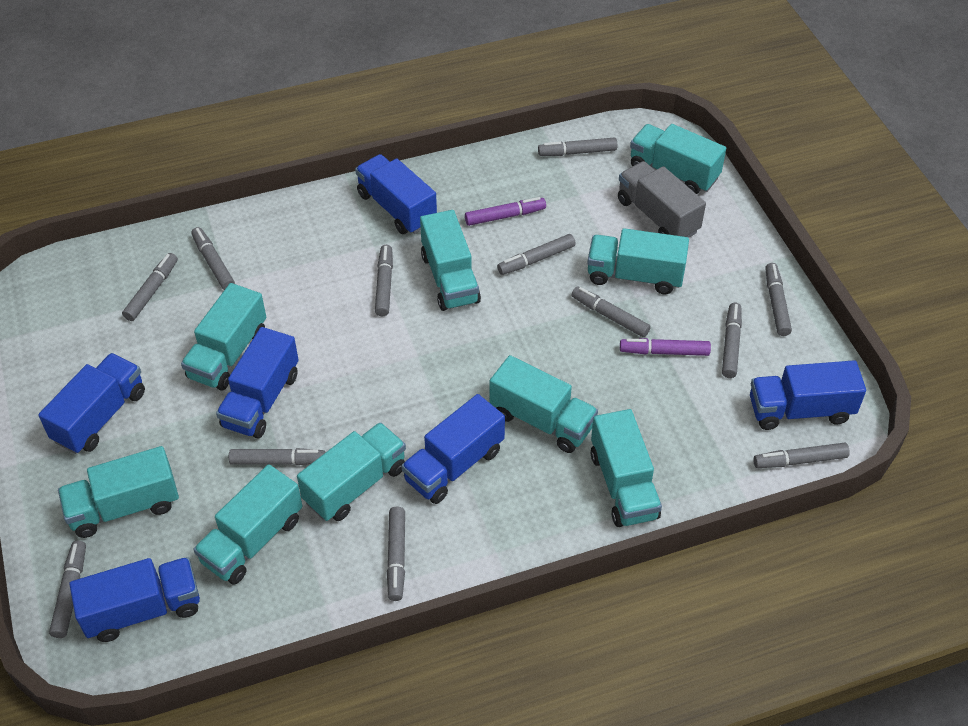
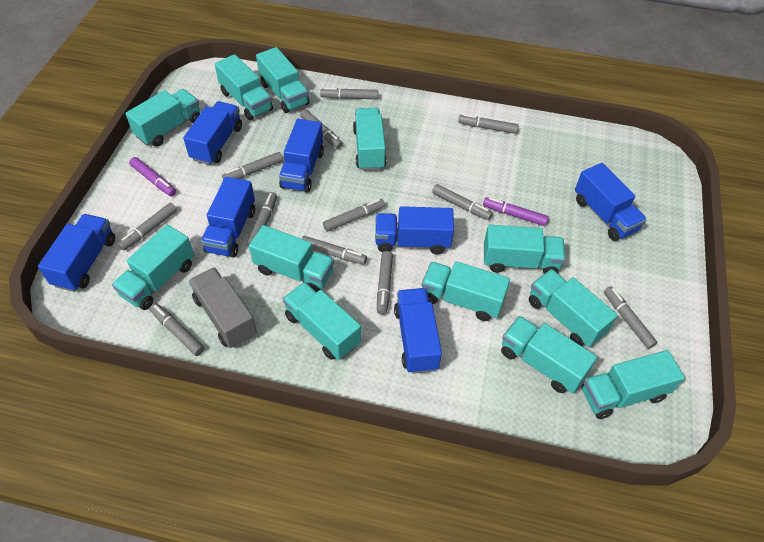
blue truck: 6 -> 7
turquoise truck: 9 -> 12

